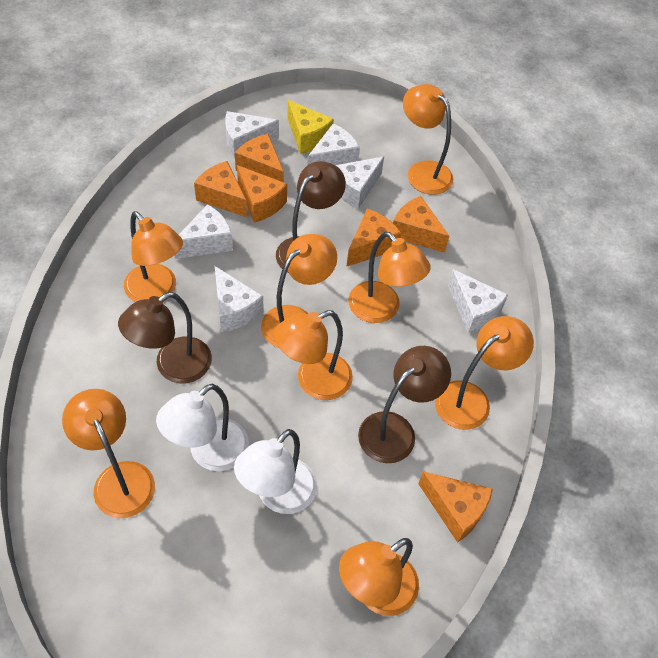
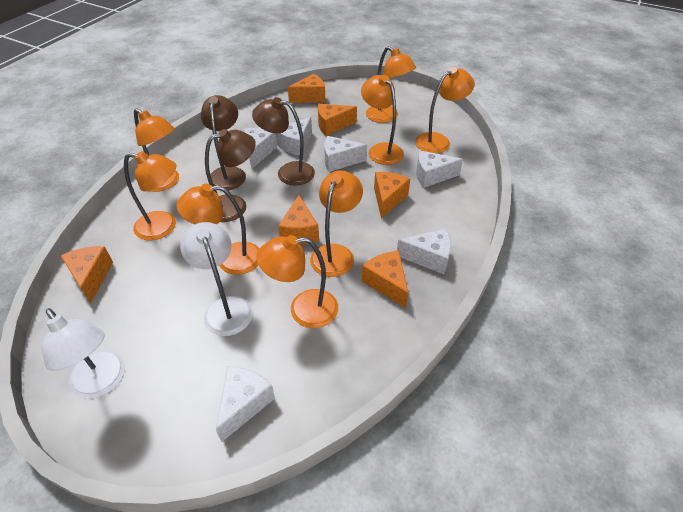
yellow cheese: 1 -> 0

